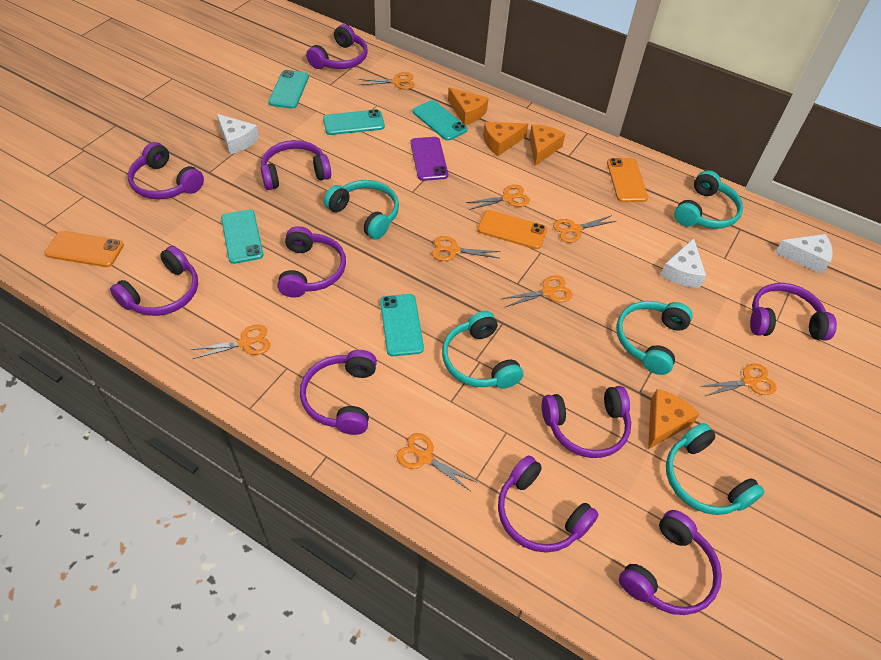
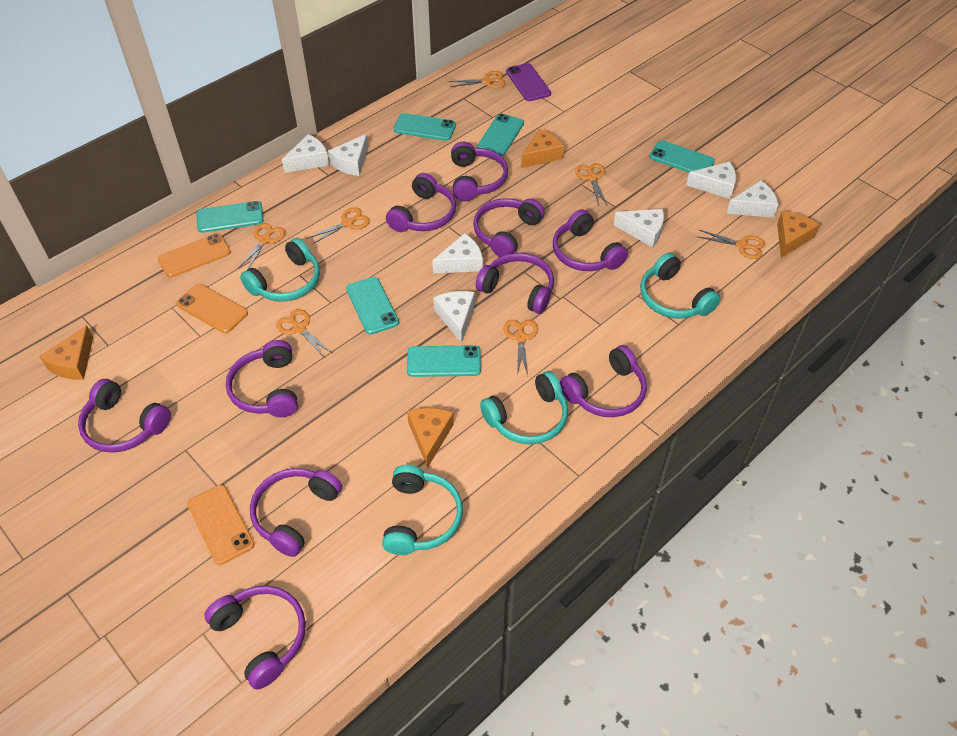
orange scissors: 8 -> 7
turquoise headphones: 5 -> 4
turquoise phone: 5 -> 6
white cheese: 3 -> 7

